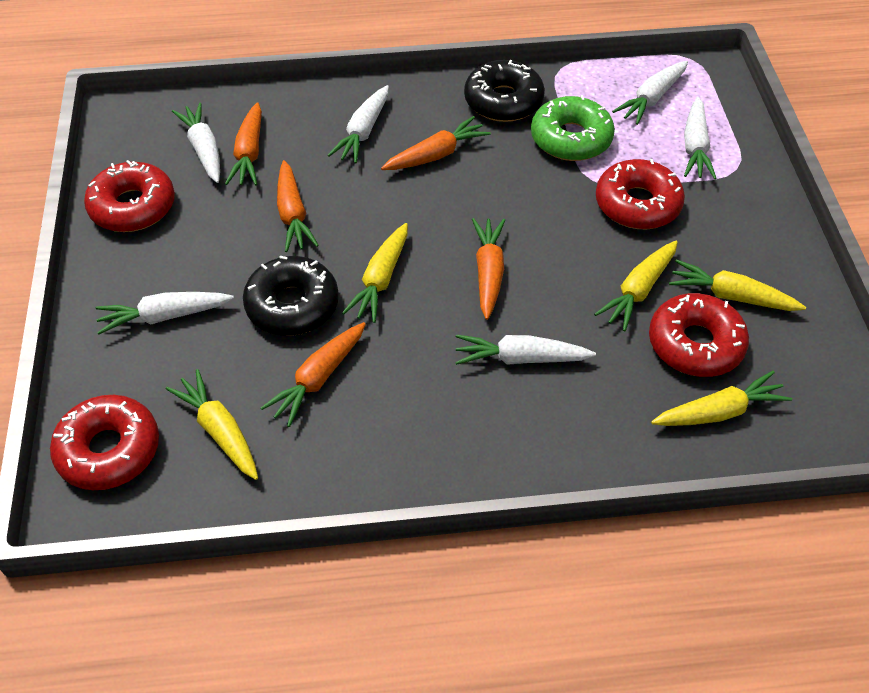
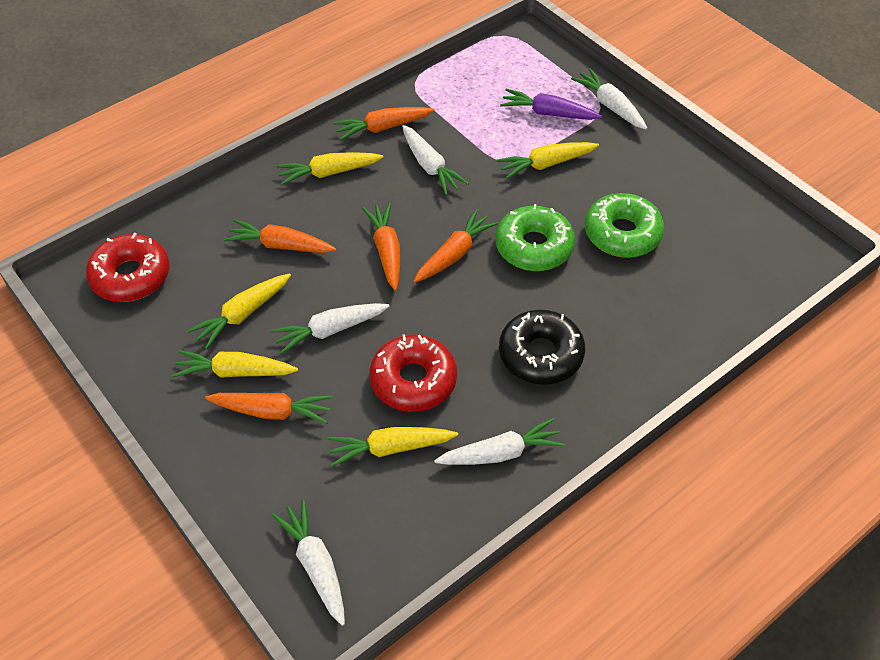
black donut: 2 -> 1
green donut: 1 -> 2
purple carrot: 0 -> 1
red donut: 4 -> 2
white carrot: 6 -> 5

